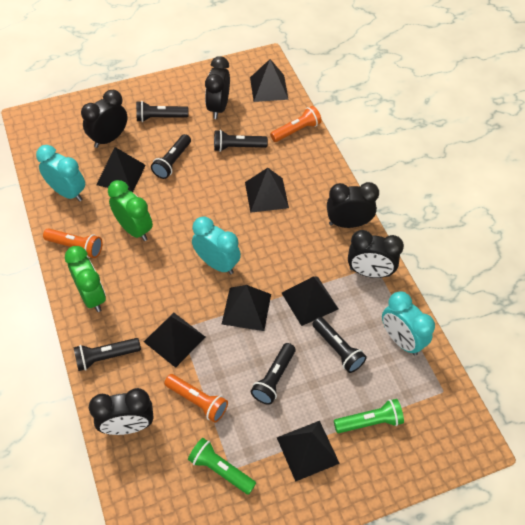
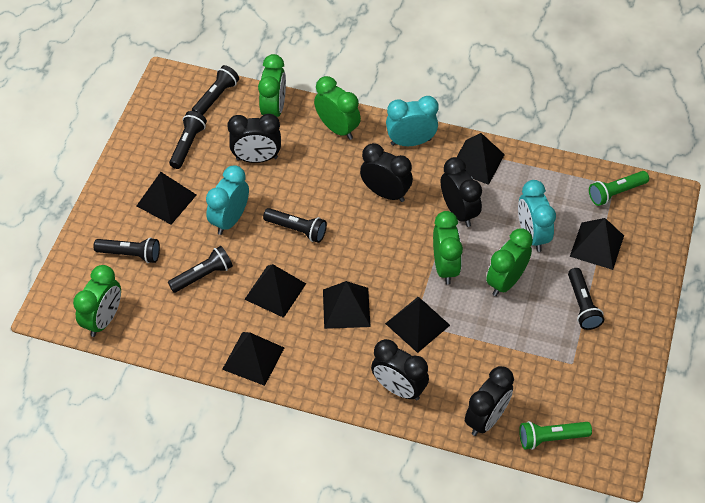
green clock: 2 -> 5
orange flashlight: 3 -> 0

